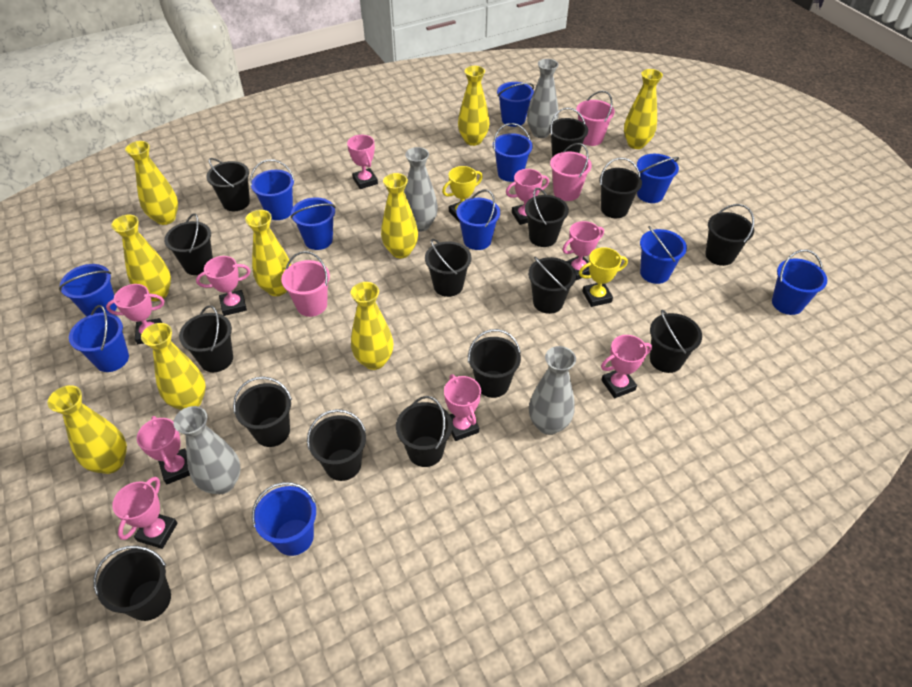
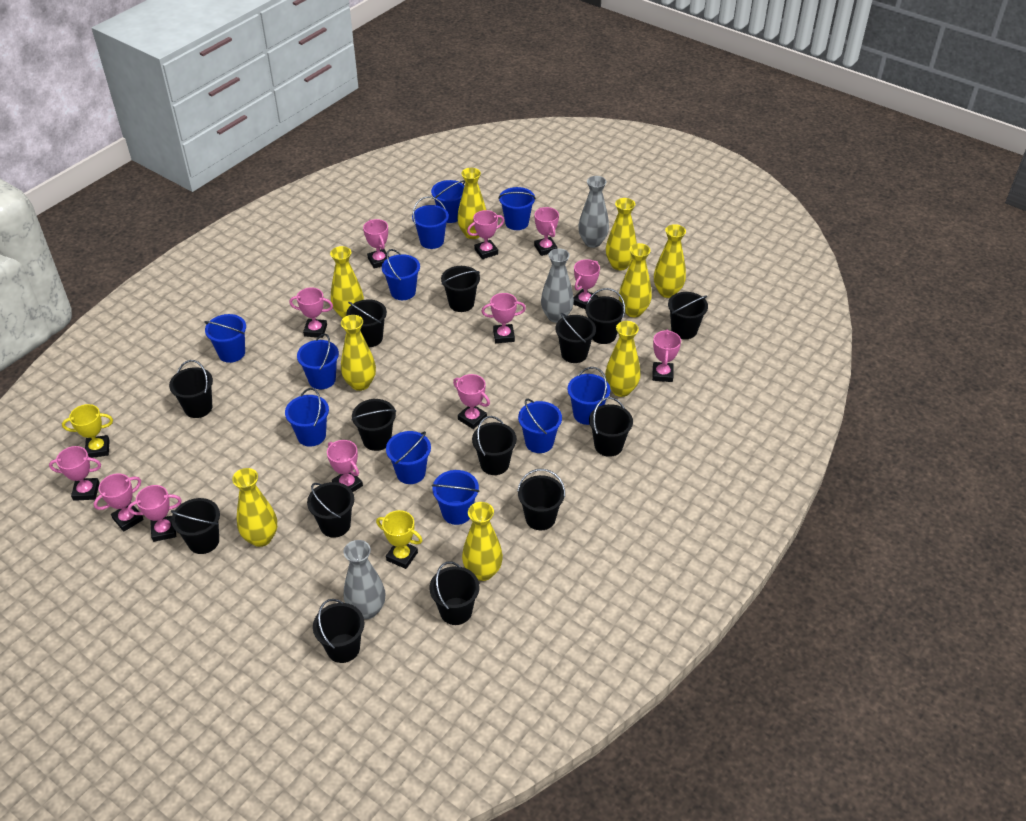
black bucket: 15 -> 14
grey vase: 4 -> 3
pink bucket: 3 -> 0
pink trophy: 9 -> 12

